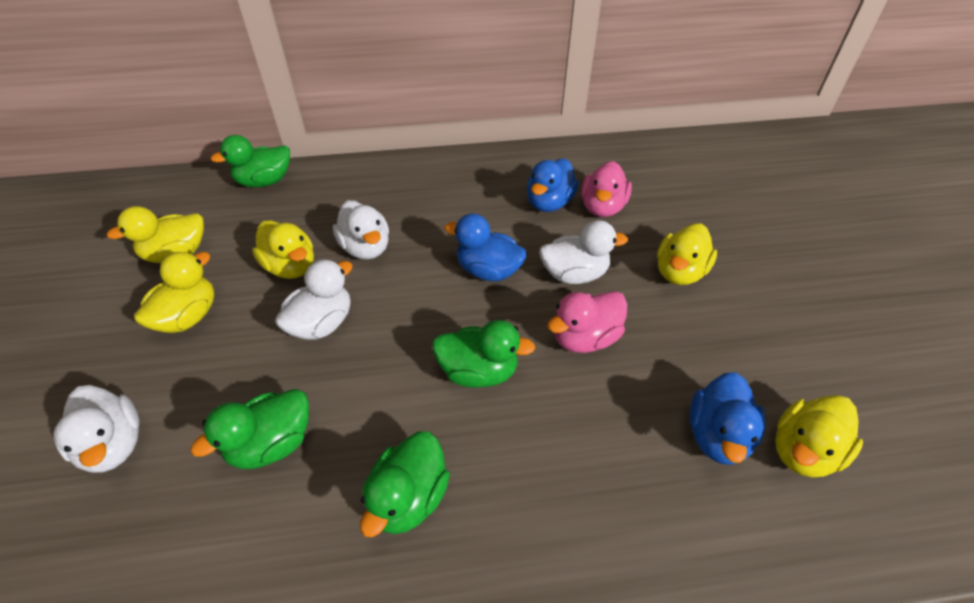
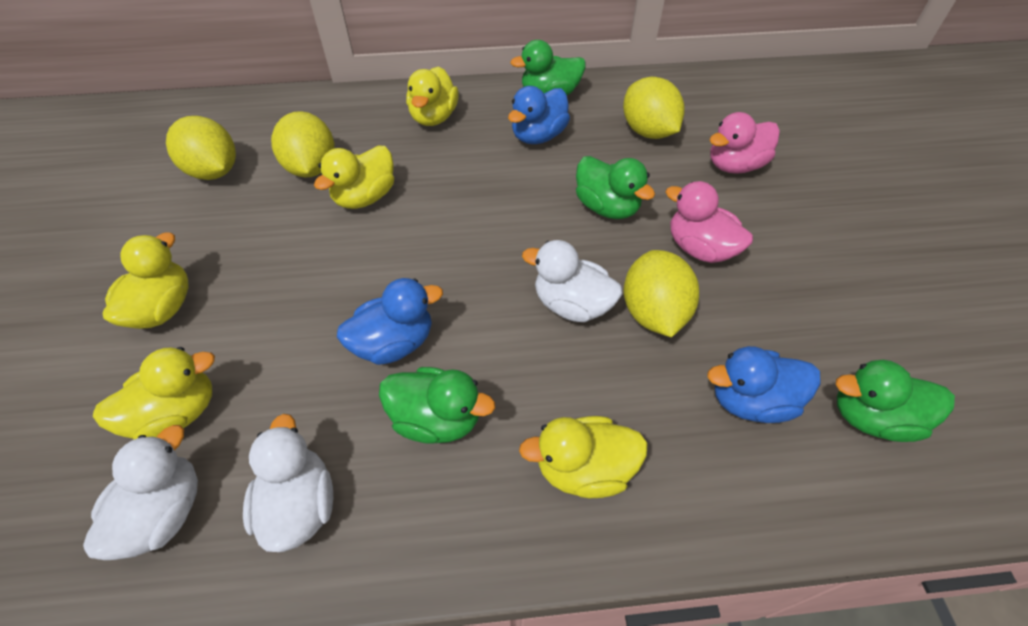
white duck: 4 -> 3
yellow lemon: 0 -> 4

